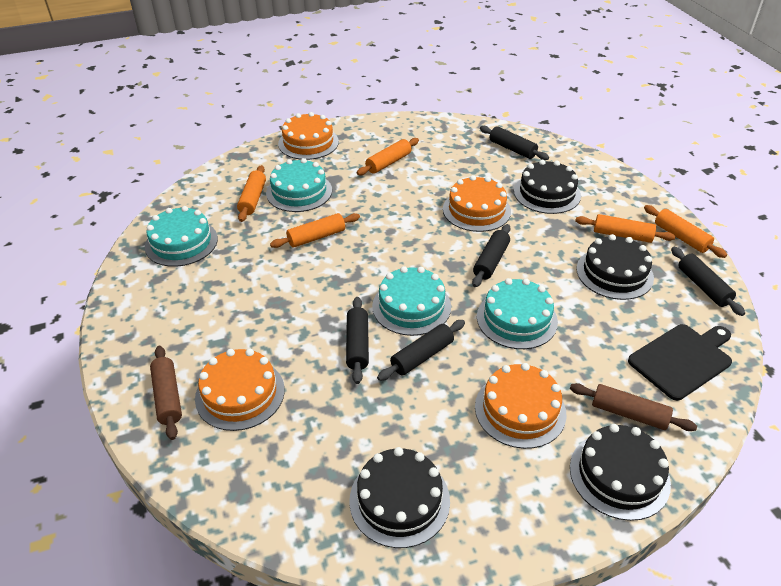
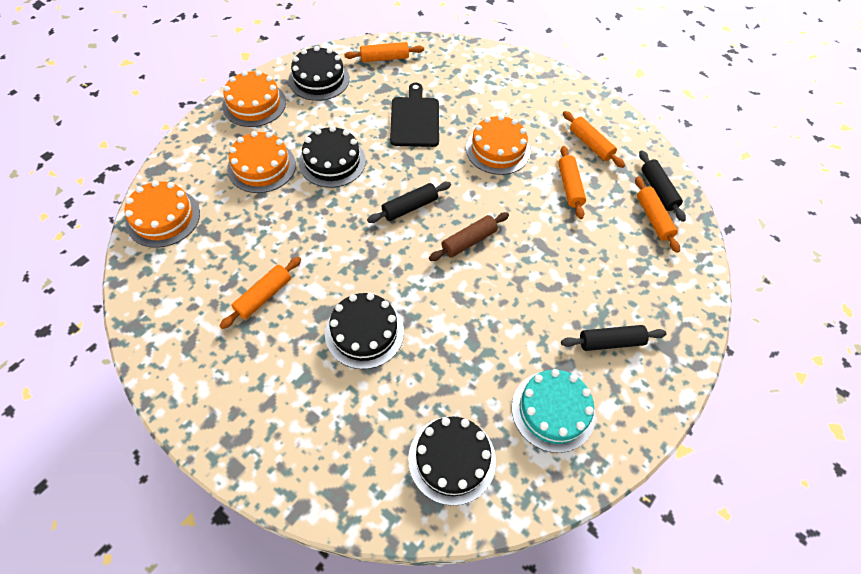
black rolling pin: 5 -> 3
brown rolling pin: 2 -> 1
turquoise cake: 4 -> 1

